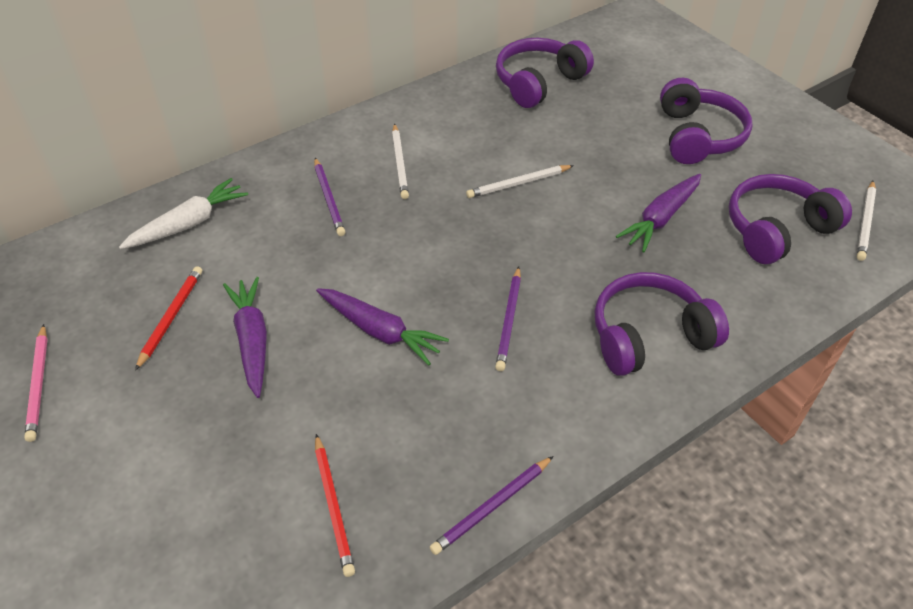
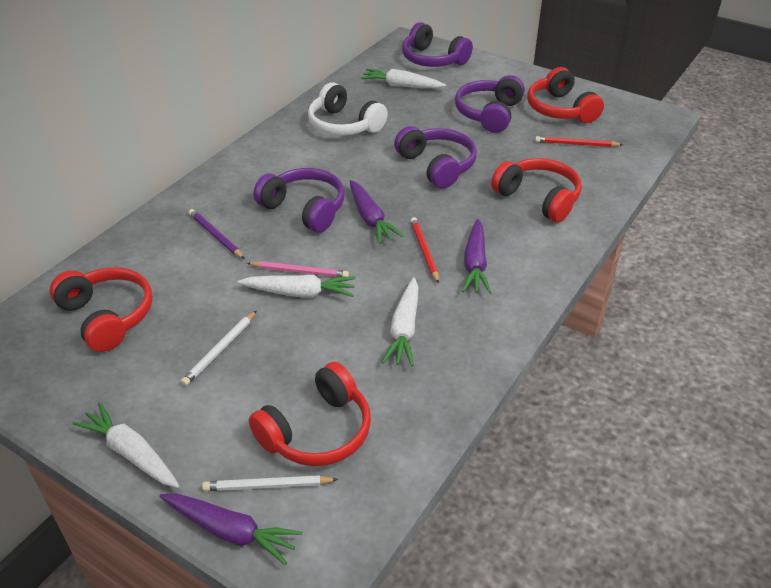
purple pencil: 3 -> 1
red headphones: 0 -> 4
white carrot: 1 -> 4
white headphones: 0 -> 1
white pencil: 3 -> 2

